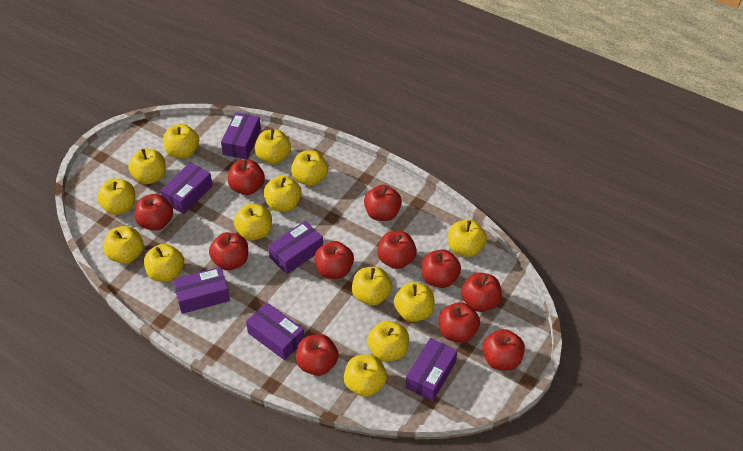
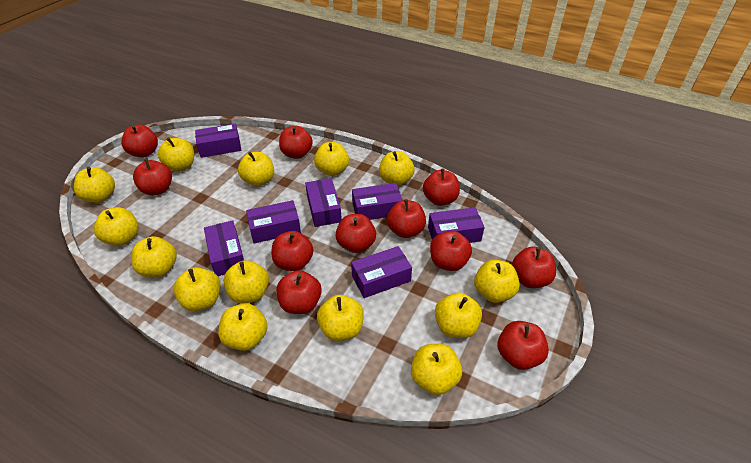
purple box: 6 -> 7

